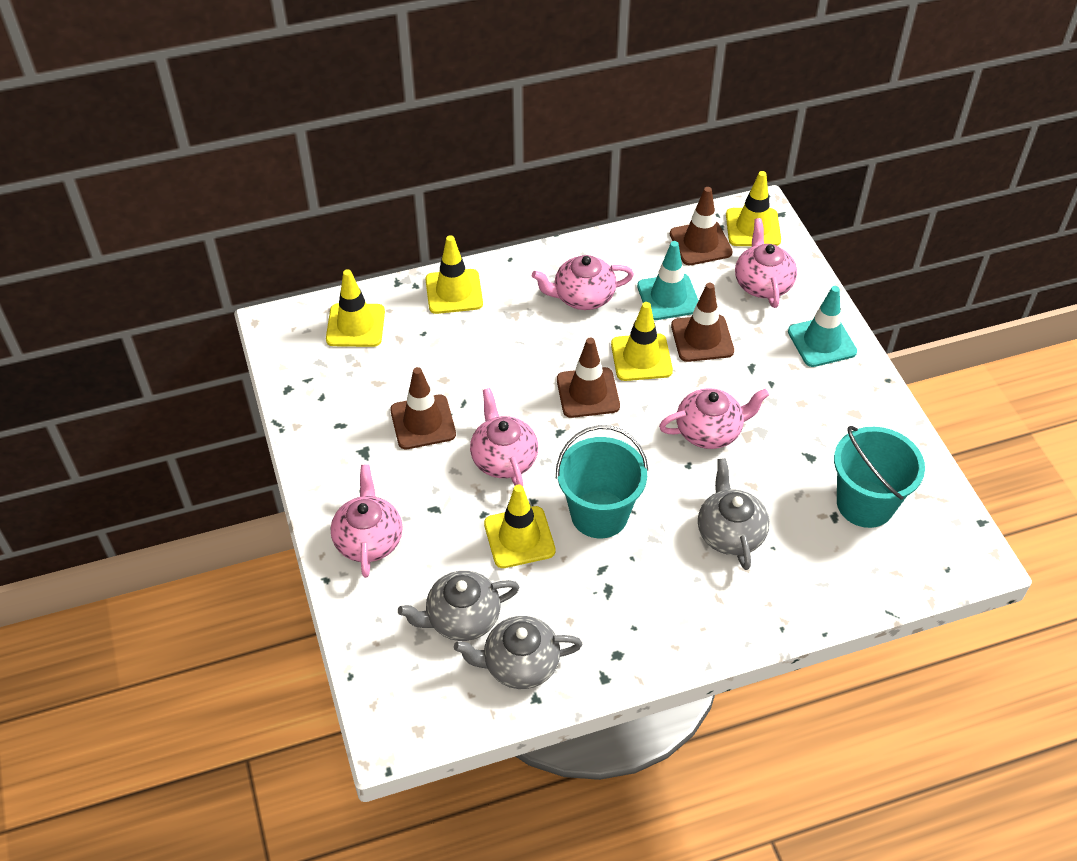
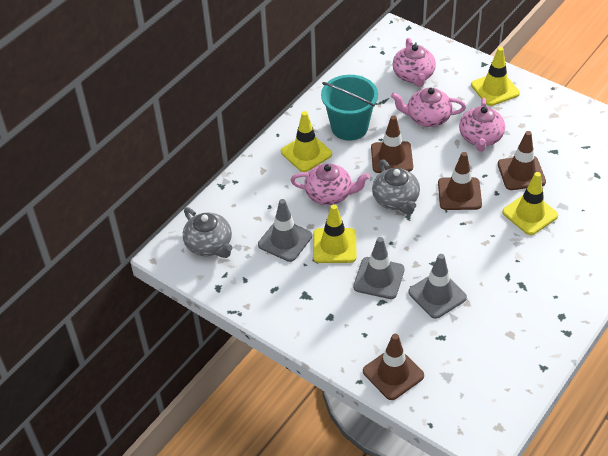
grey teapot: 3 -> 2
grey traffic cone: 0 -> 3
pink teapot: 5 -> 4
turquoise bucket: 2 -> 1
turquoise traffic cone: 2 -> 0
yellow traffic cone: 5 -> 4

